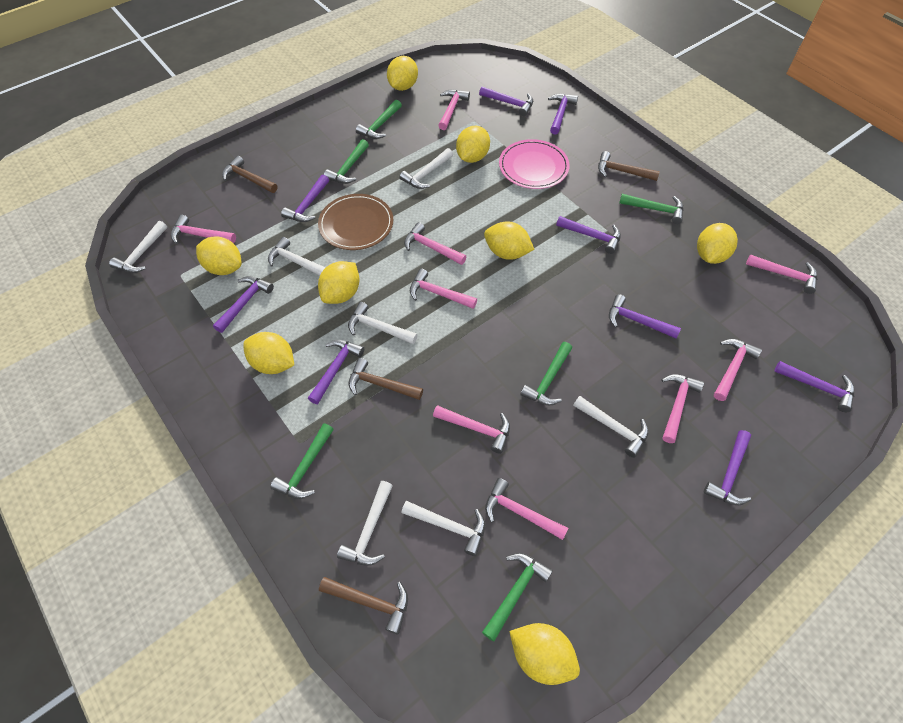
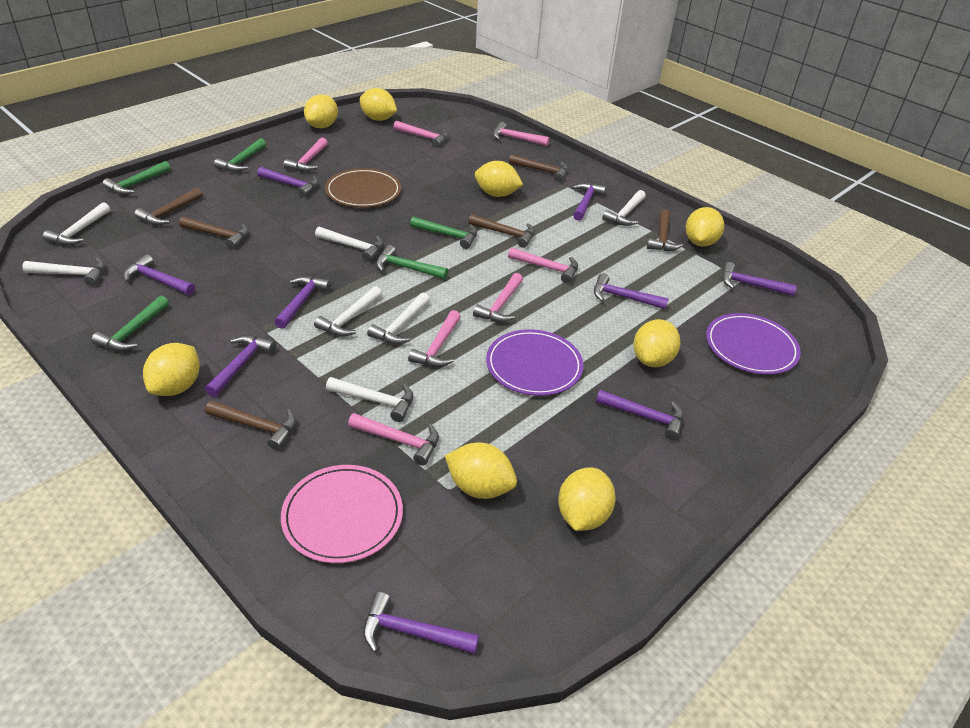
brown hammer: 4 -> 6
green hammer: 6 -> 5
pink hammer: 9 -> 7
purple plate: 0 -> 2

